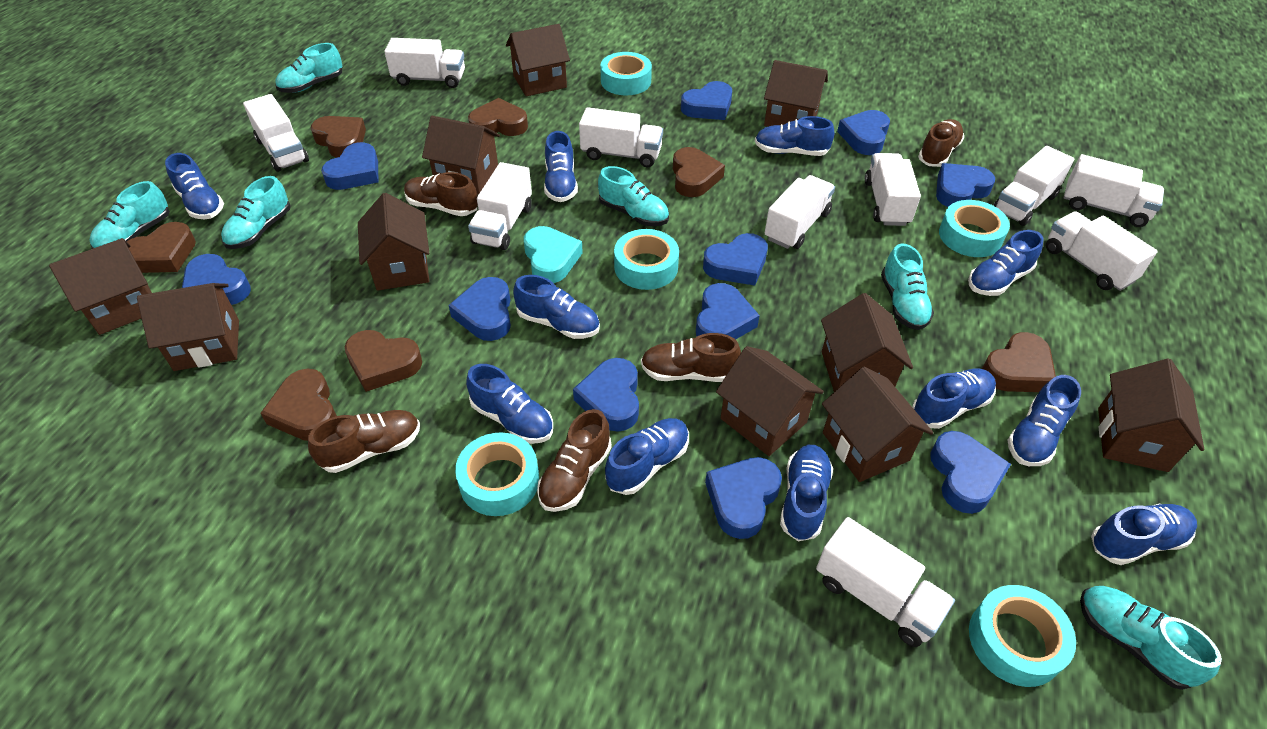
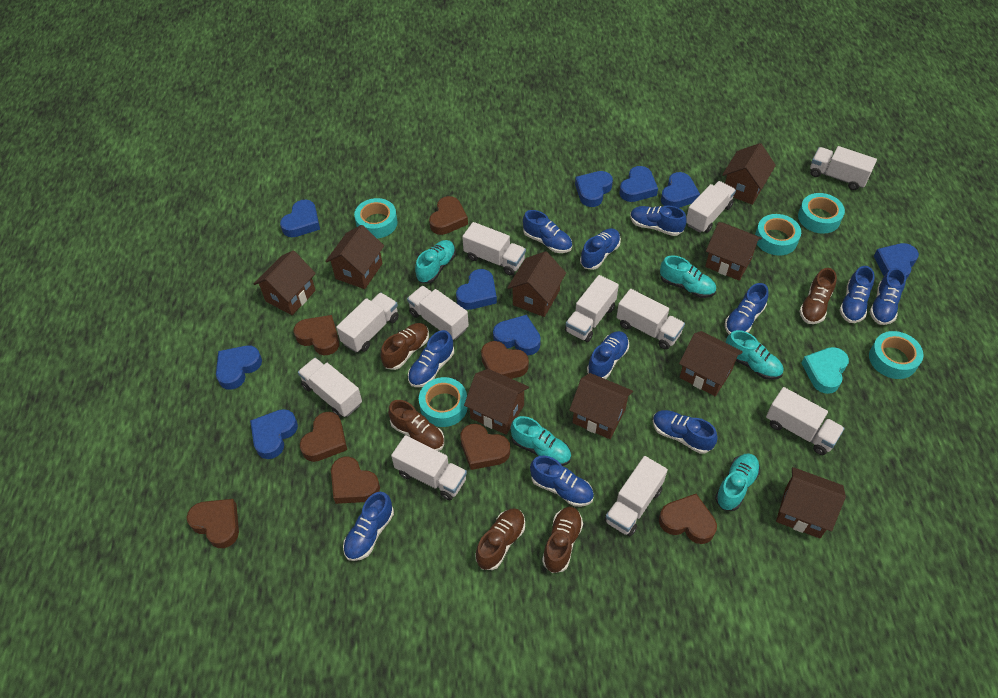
blue heart: 11 -> 9
brown heart: 7 -> 8
brown house: 10 -> 9
turquoise shoe: 6 -> 5
white truck: 10 -> 11

